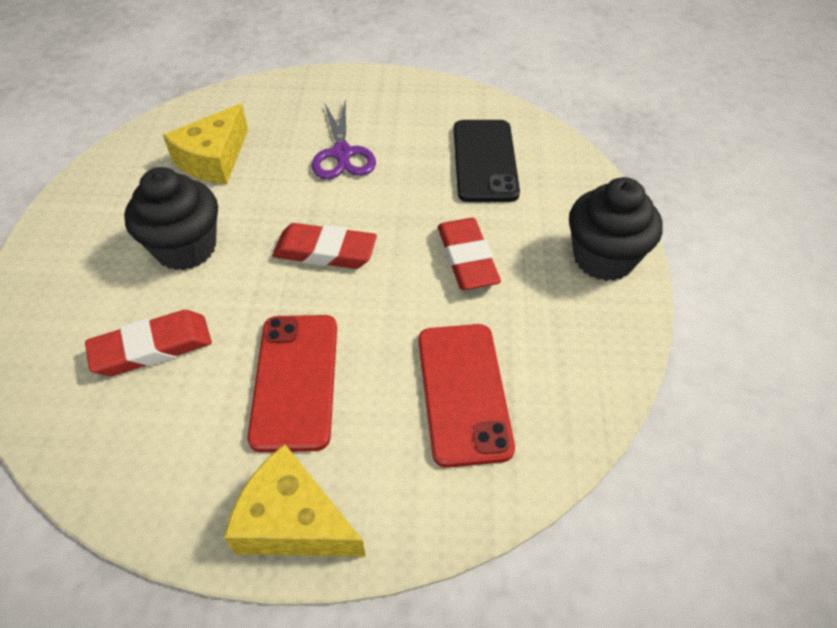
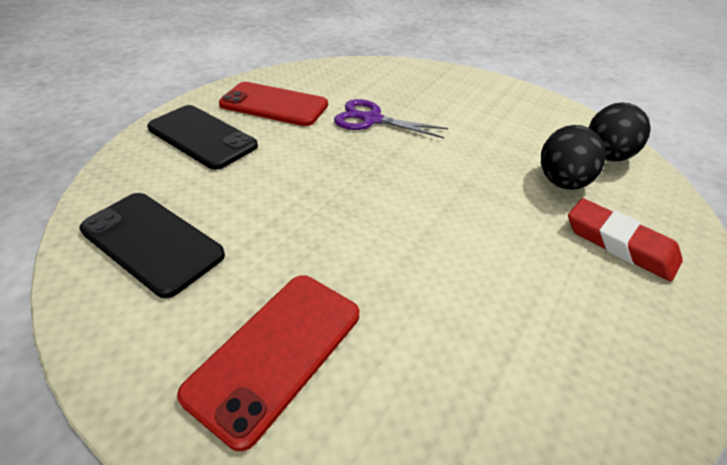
black cupcake: 2 -> 0
black egg: 0 -> 2
black phone: 1 -> 2
red eraser: 3 -> 1
yellow cheese: 2 -> 0

